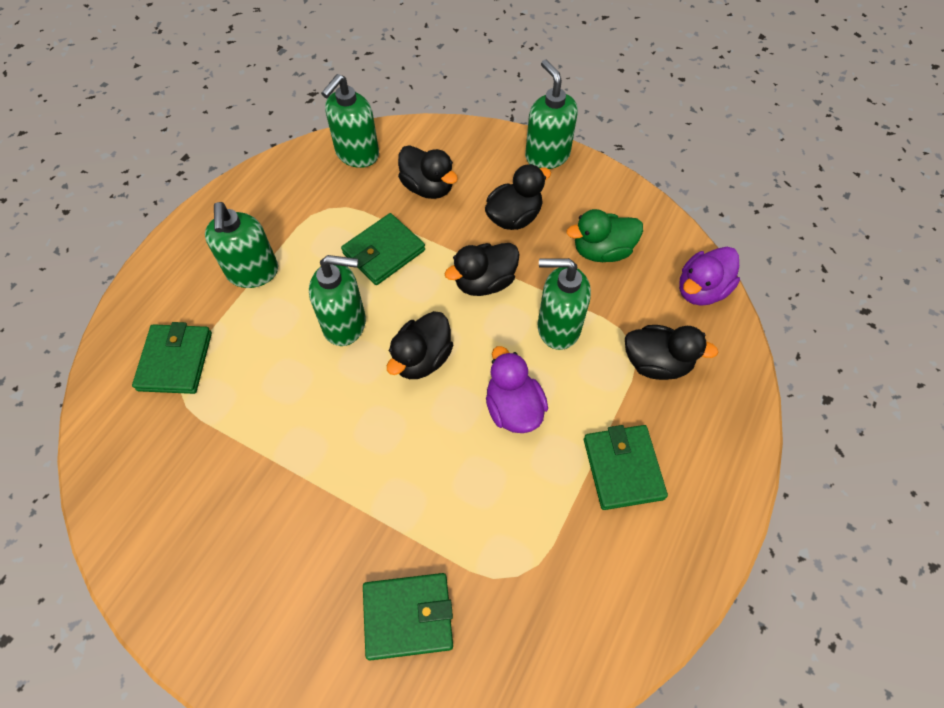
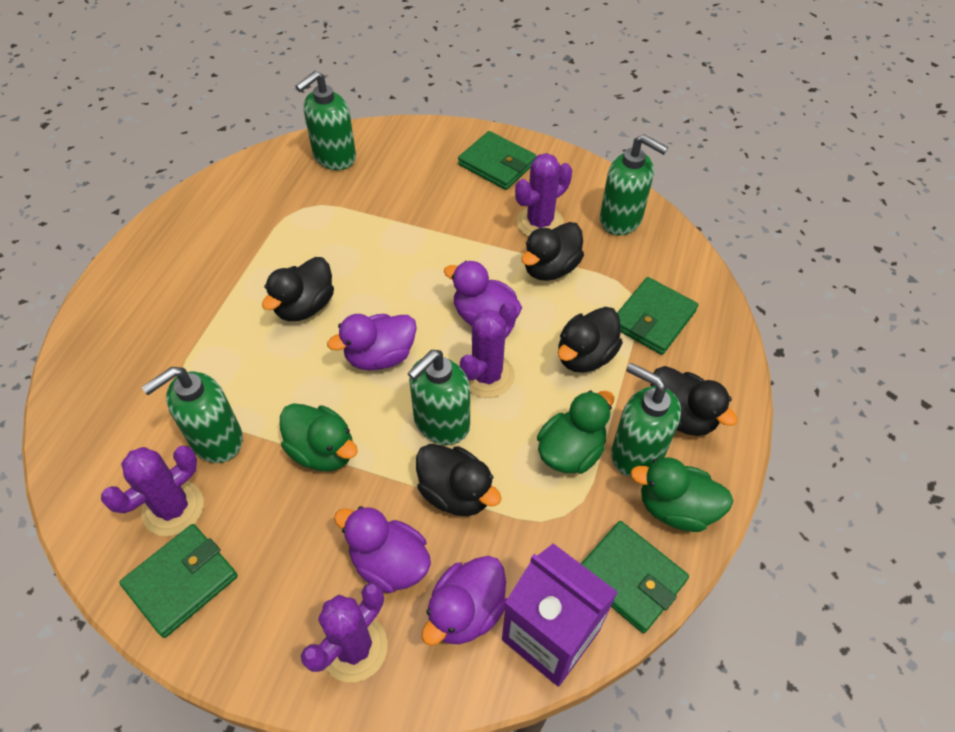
green duck: 1 -> 3
purple cactus: 0 -> 4
purple carton: 0 -> 1
purple duck: 2 -> 4

